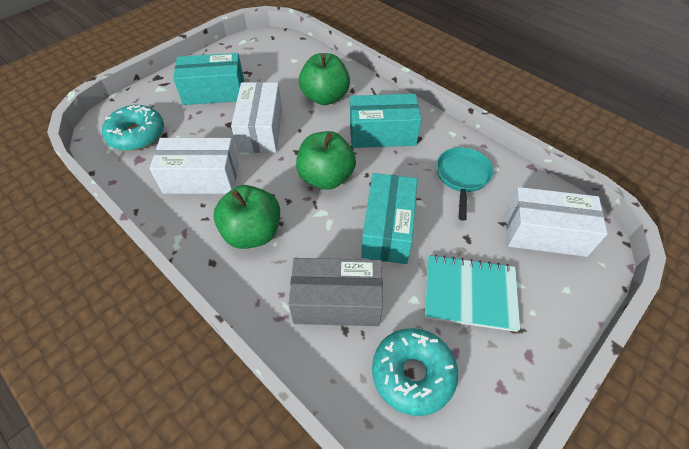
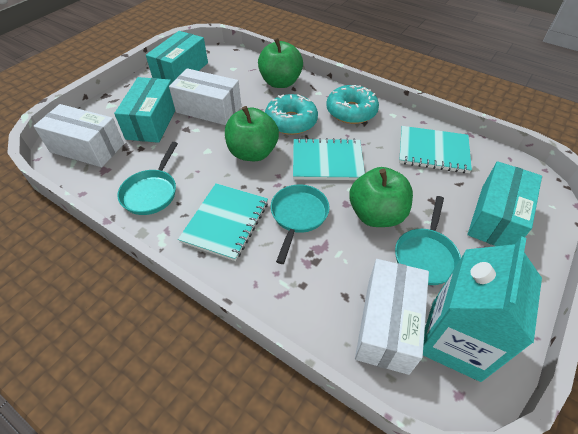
grey box: 1 -> 0
turquoise carton: 0 -> 1
turquoise notebook: 1 -> 3
turquoise pan: 1 -> 3

